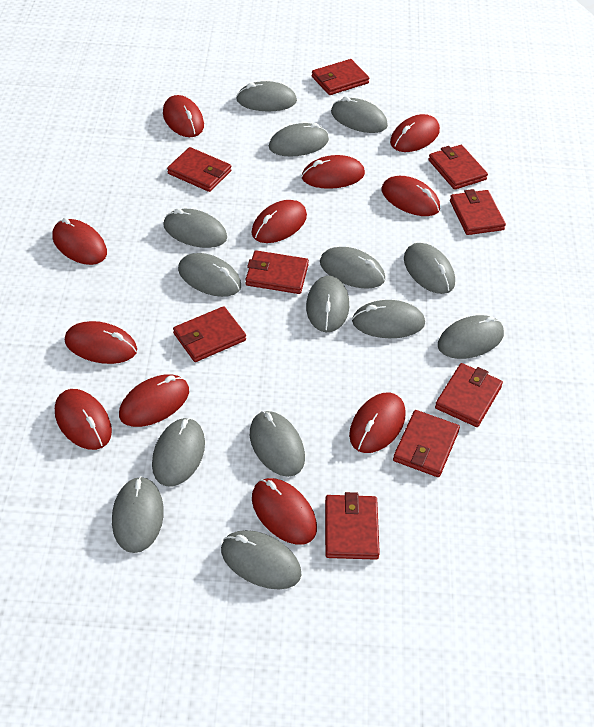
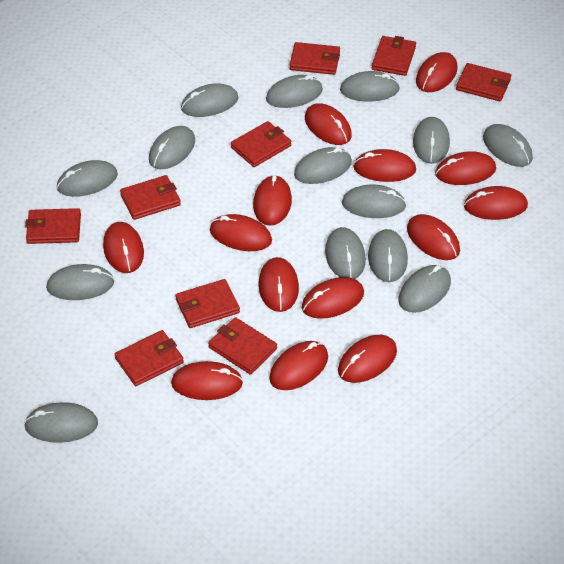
red mouse: 11 -> 14

